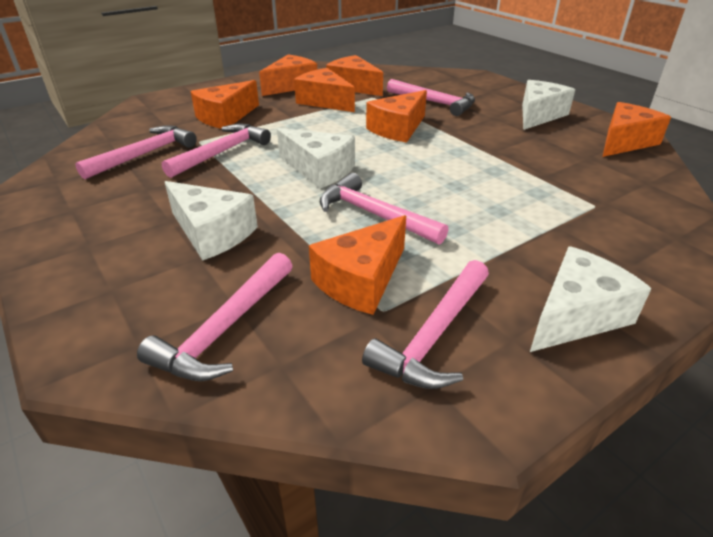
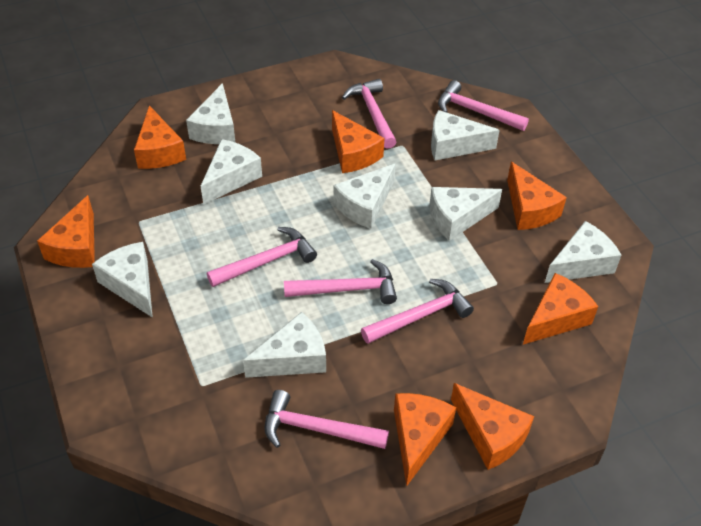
white cheese: 4 -> 8

